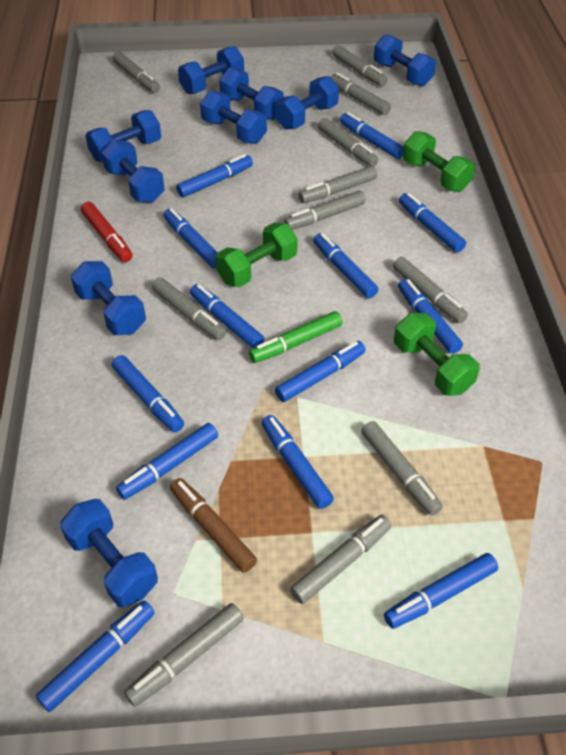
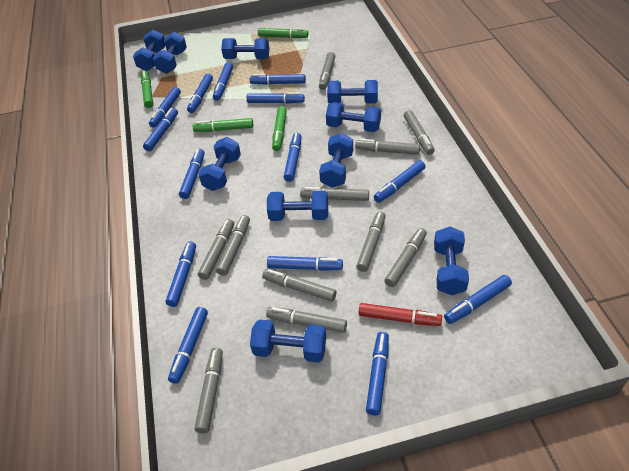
blue dumbbell: 9 -> 10
blue marker: 13 -> 14
brown marker: 1 -> 0
green dumbbell: 3 -> 0
green marker: 1 -> 4

